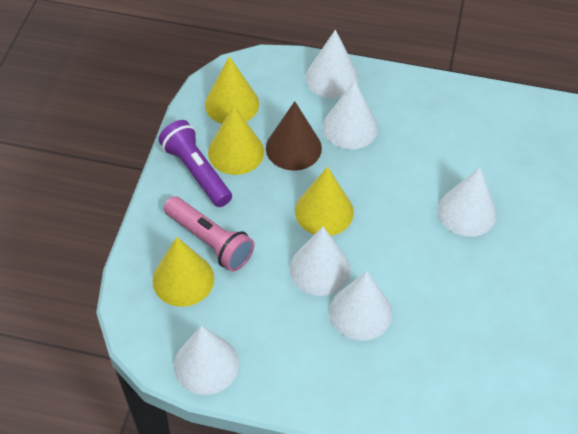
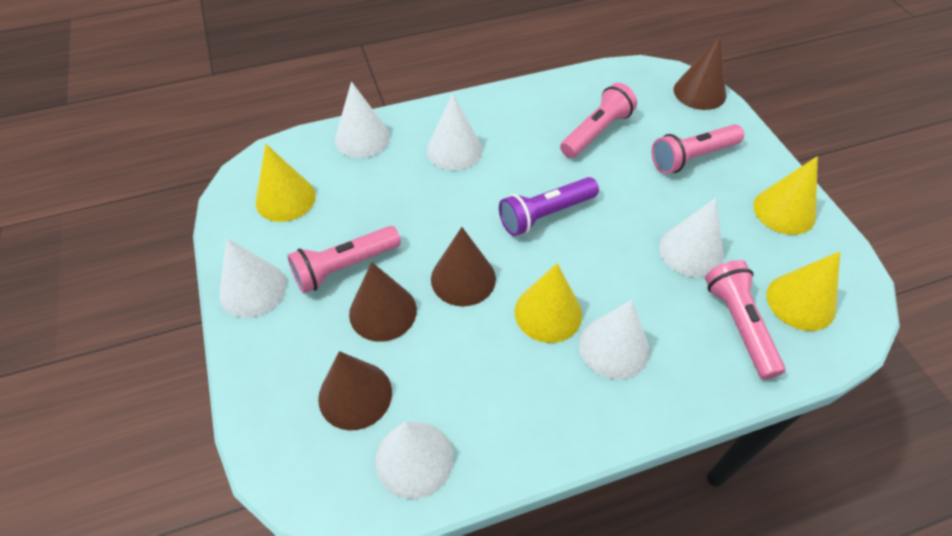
brown cone: 1 -> 4
pink flashlight: 1 -> 4

